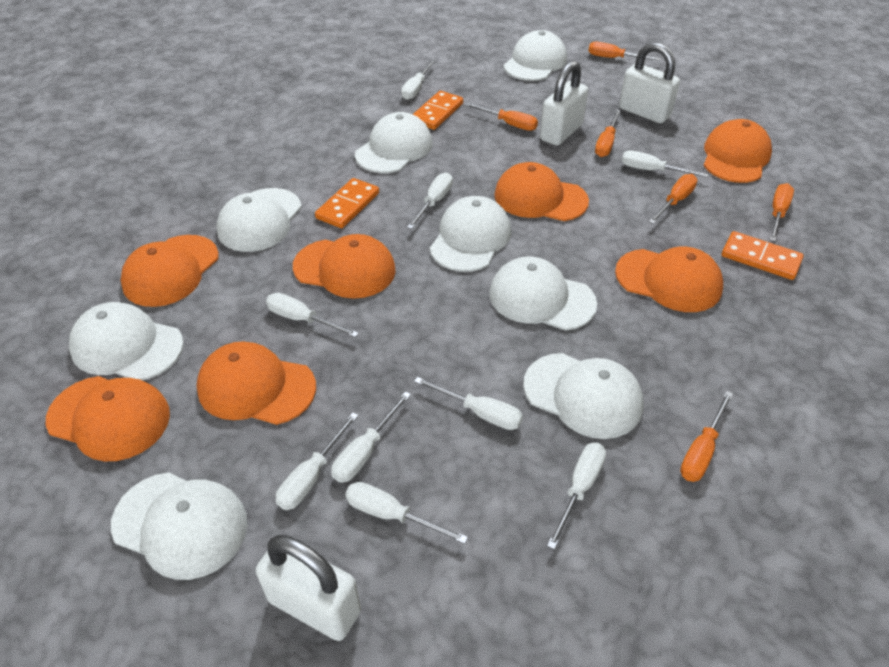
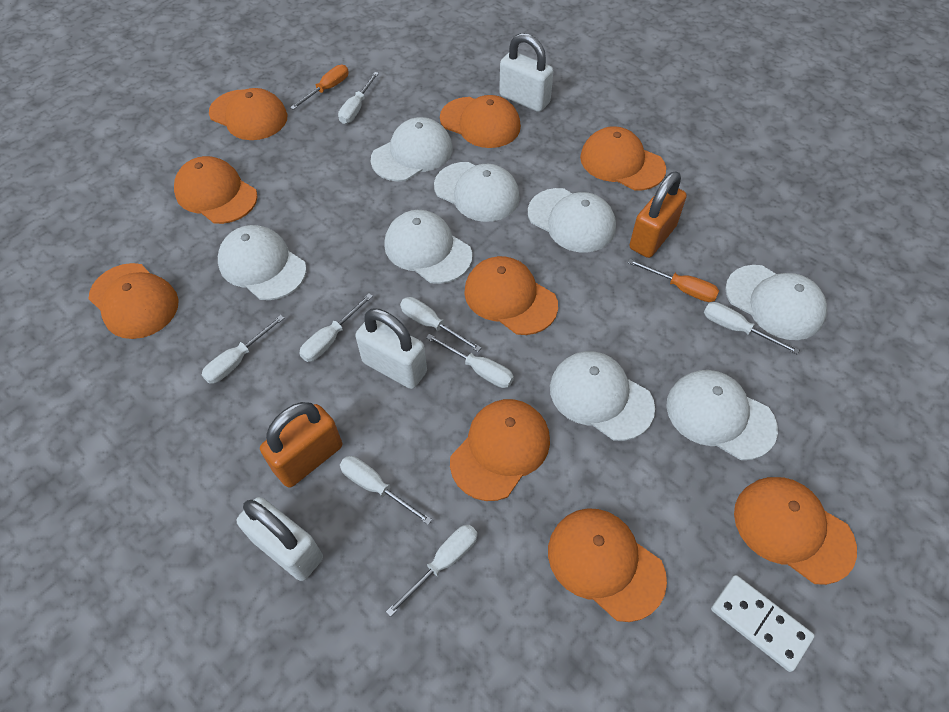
orange cap: 7 -> 9
orange domino: 3 -> 0
orange padlock: 0 -> 2
orange screwdriver: 6 -> 2
white domino: 0 -> 1
white screwdriver: 9 -> 8

